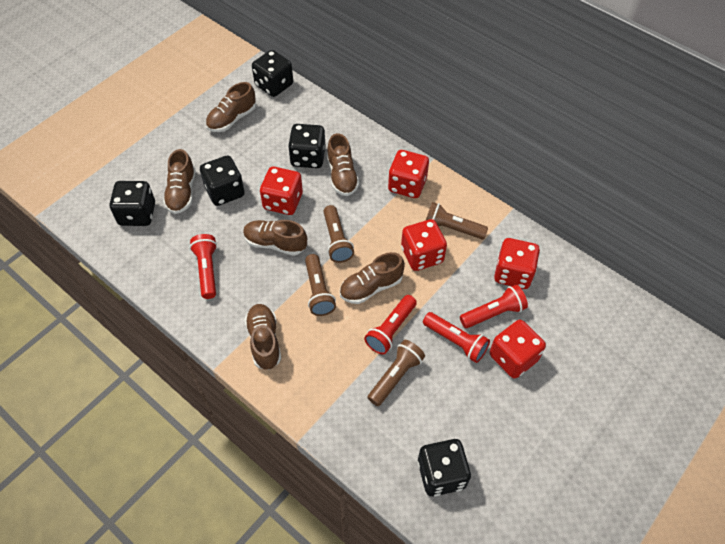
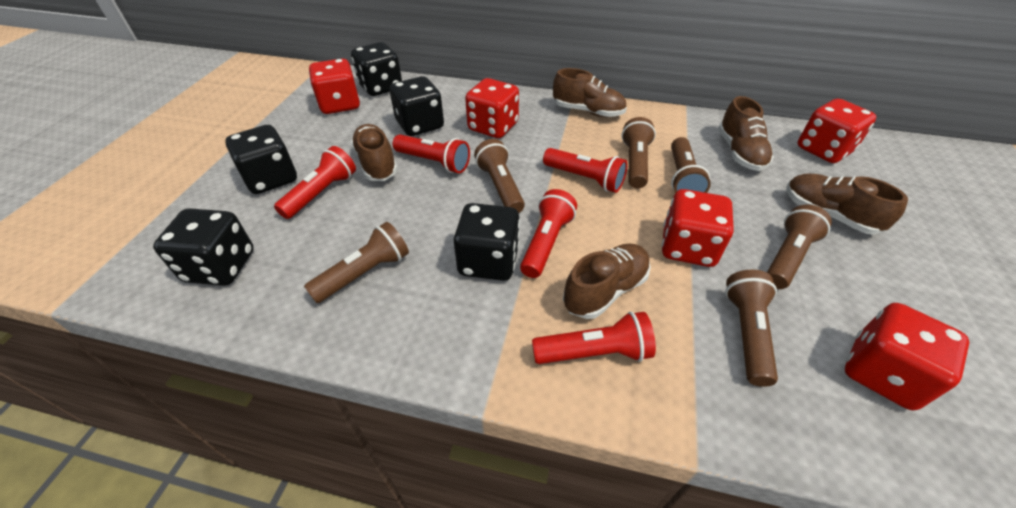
brown flashlight: 4 -> 6
brown shoe: 6 -> 5
red flashlight: 4 -> 5

